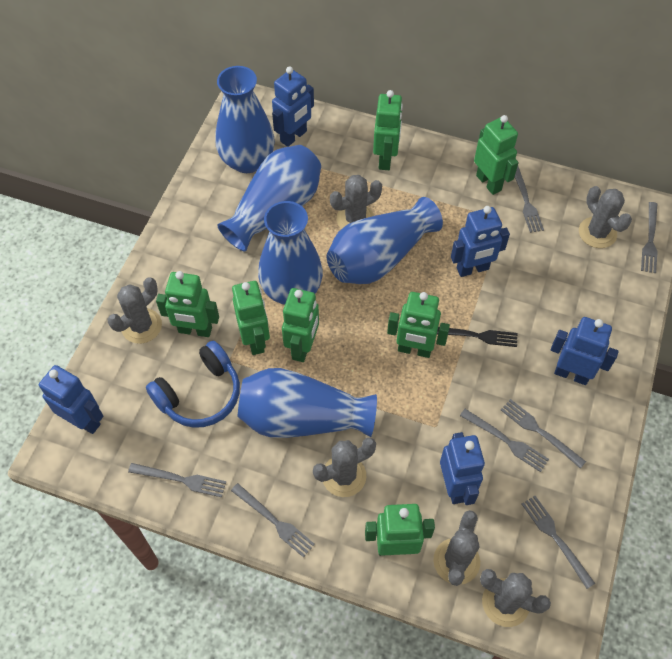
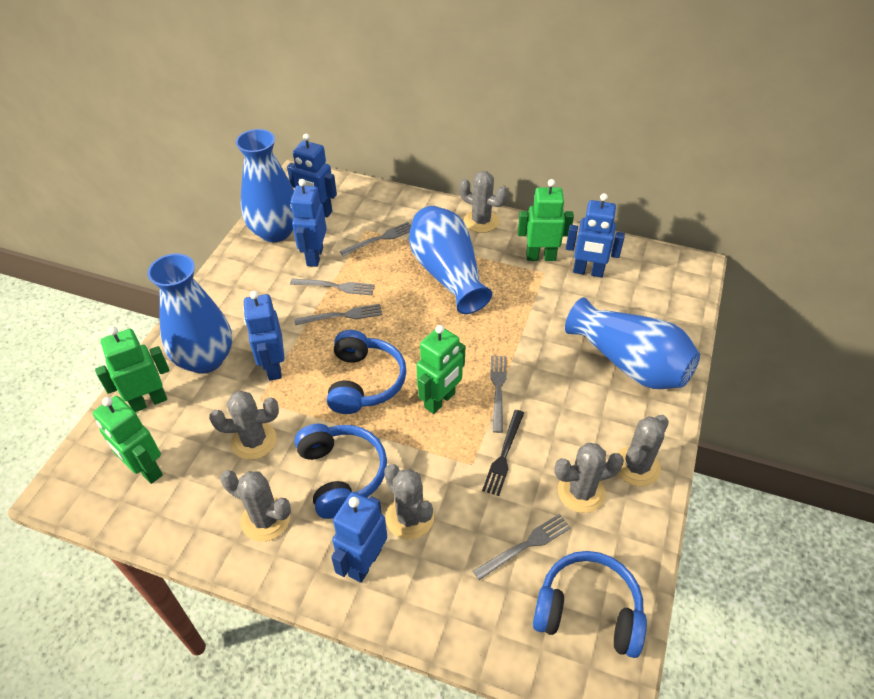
blue headphones: 1 -> 3
blue vase: 5 -> 4
green robot: 7 -> 4
grey fork: 7 -> 5

